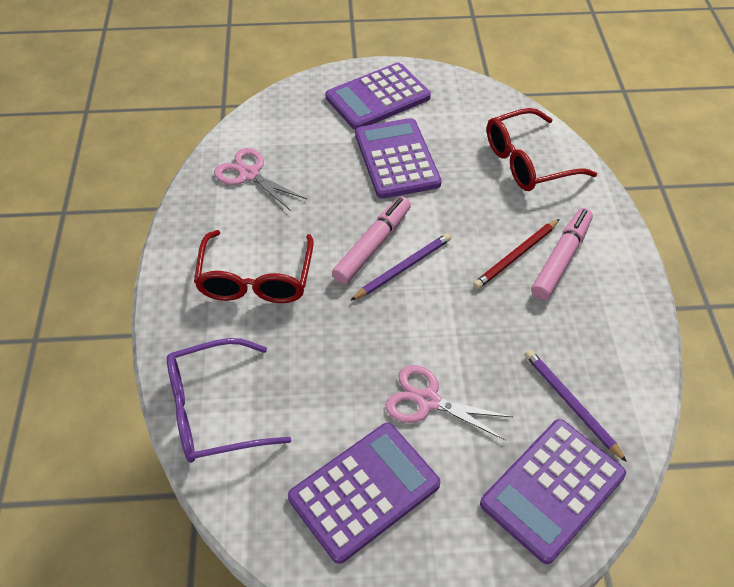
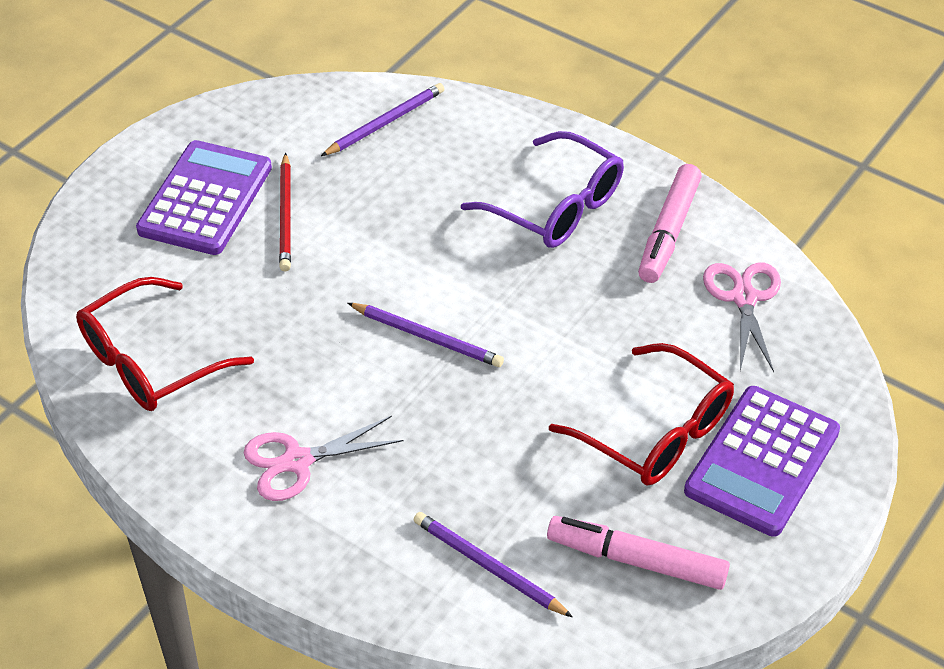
purple calculator: 4 -> 2
purple pencil: 2 -> 3

